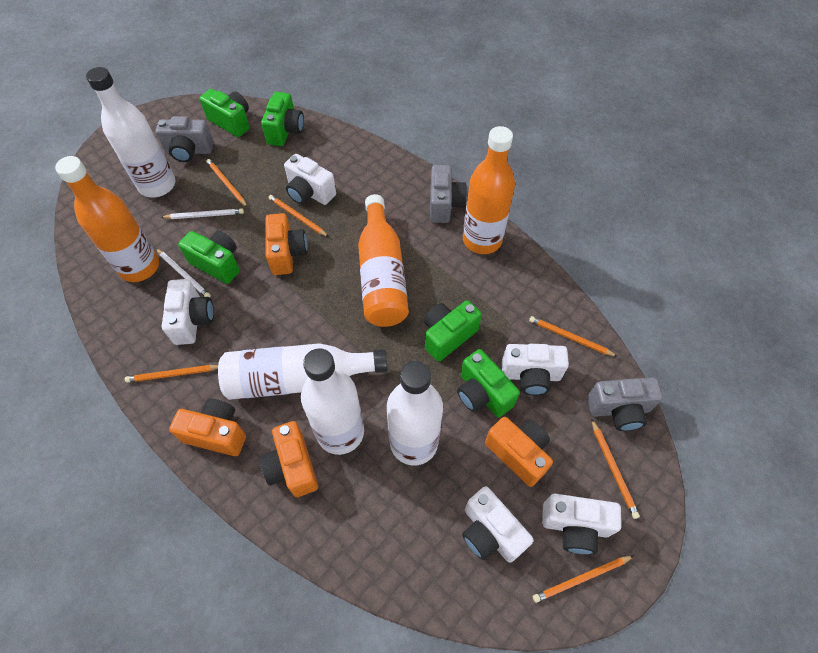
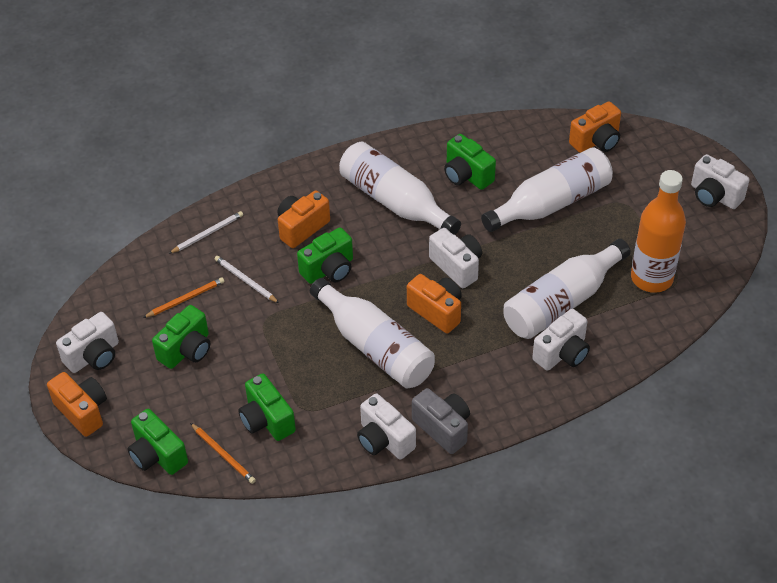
grey camera: 3 -> 1
orange bottle: 3 -> 1
orange pencil: 6 -> 2

